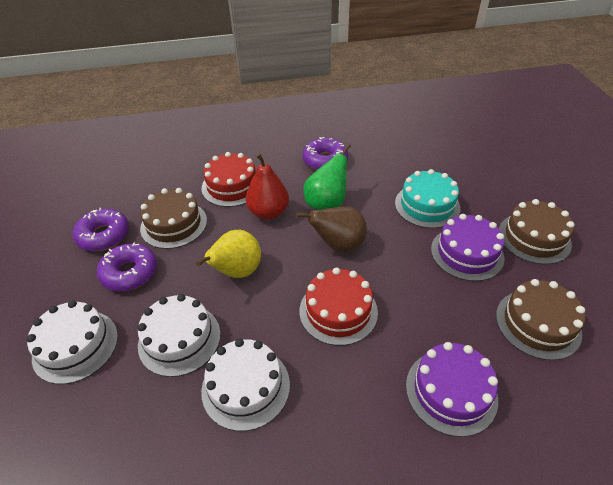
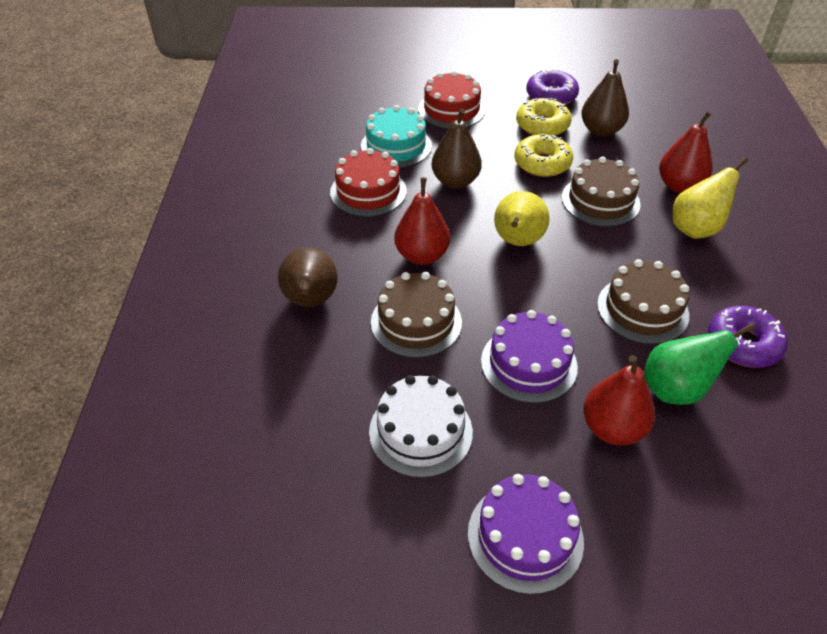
brown pear: 1 -> 3
purple donut: 3 -> 2
red pear: 1 -> 3
white cake: 3 -> 1
yellow donut: 0 -> 2
yellow pear: 1 -> 2

